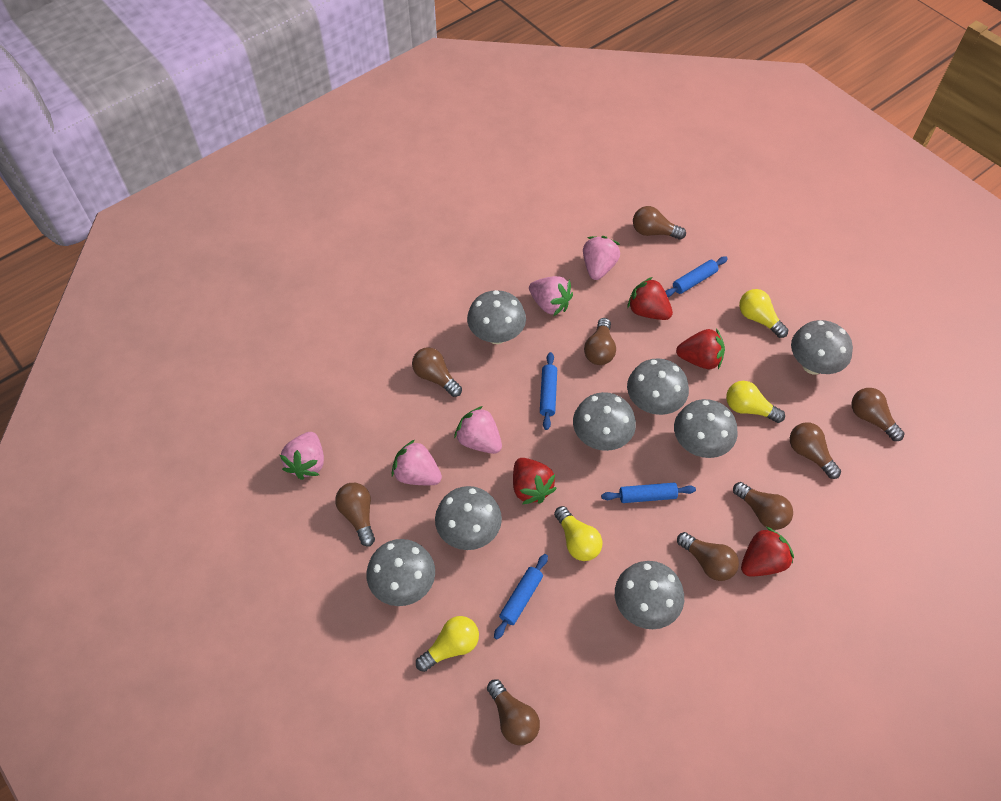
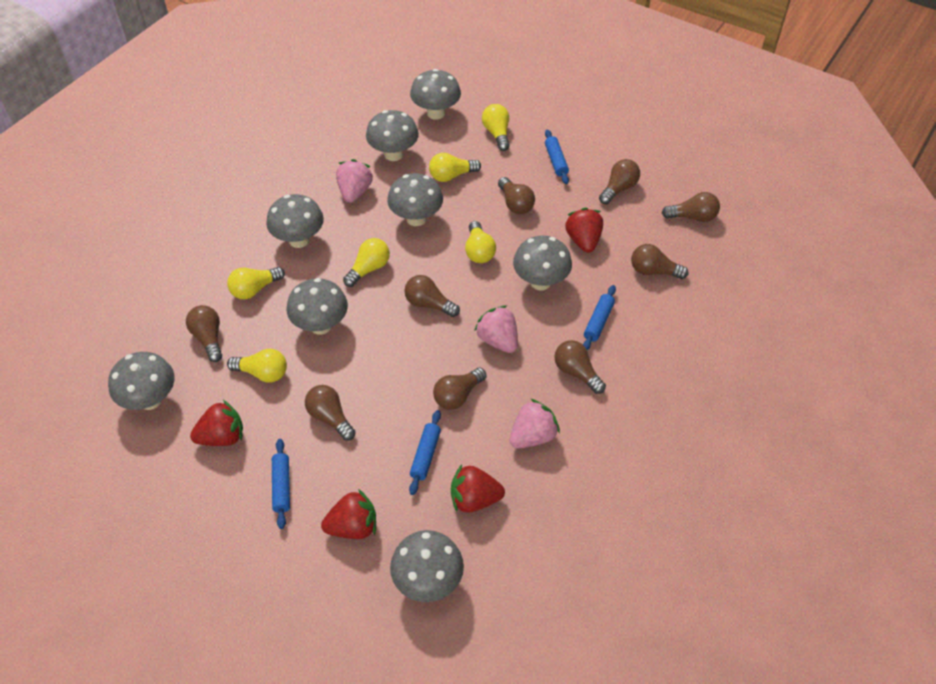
pink strawberry: 5 -> 3
yellow light bulb: 4 -> 6

